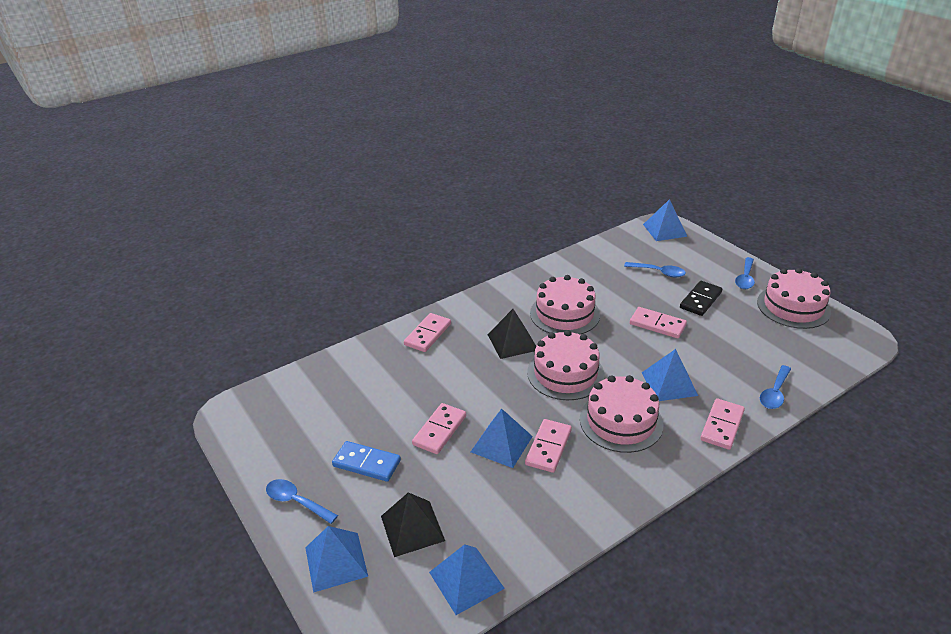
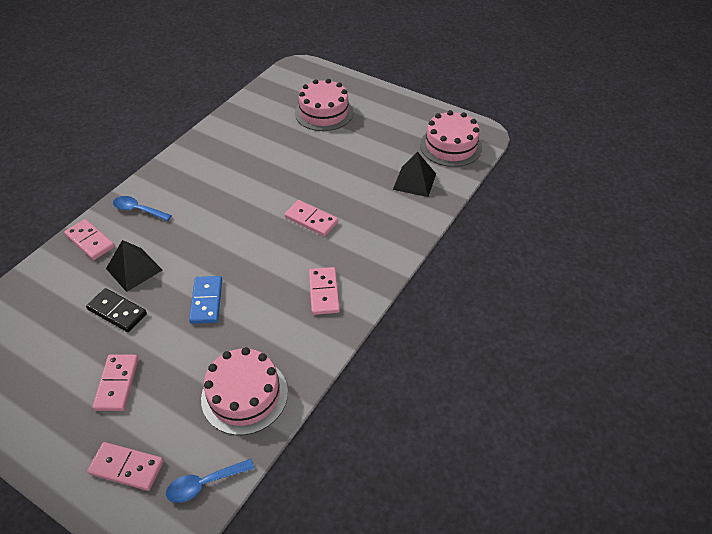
blue pyramid: 5 -> 0
blue spoon: 4 -> 2
pink cake: 4 -> 3

